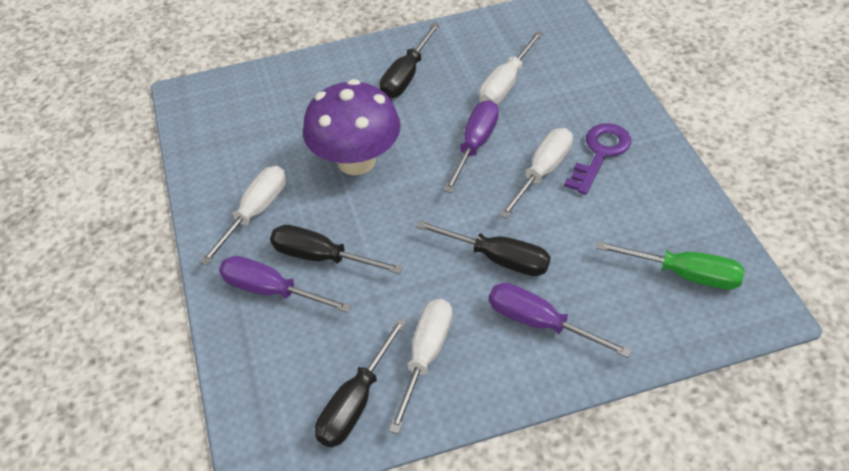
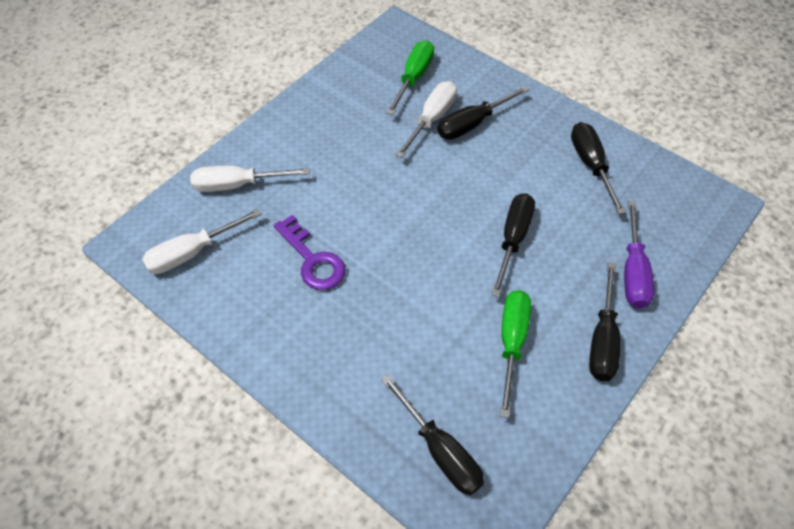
black screwdriver: 4 -> 5
green screwdriver: 1 -> 2
purple mushroom: 1 -> 0
purple screwdriver: 3 -> 1
white screwdriver: 4 -> 3

